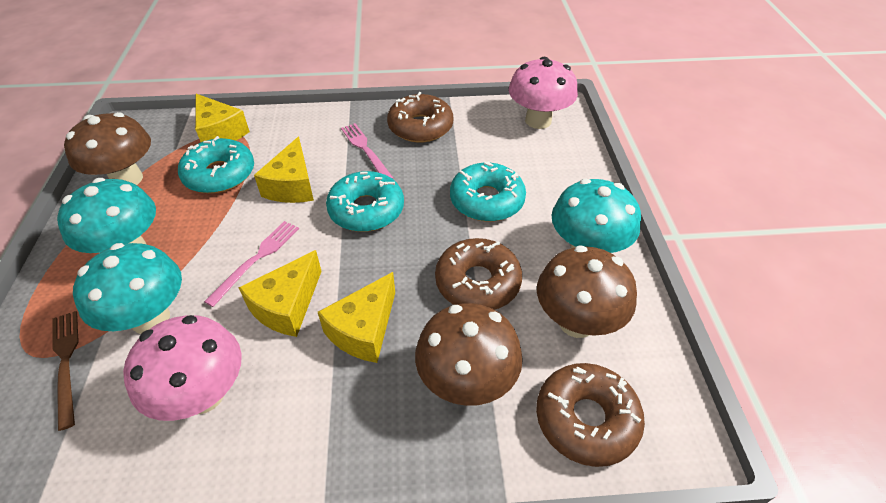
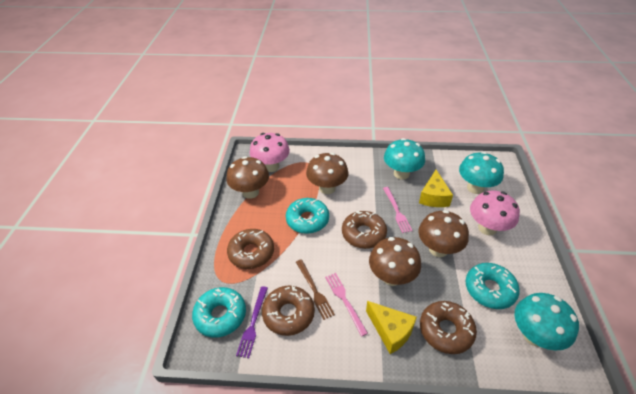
brown donut: 3 -> 4
brown mushroom: 3 -> 4
purple fork: 0 -> 1
yellow cheese: 4 -> 2

